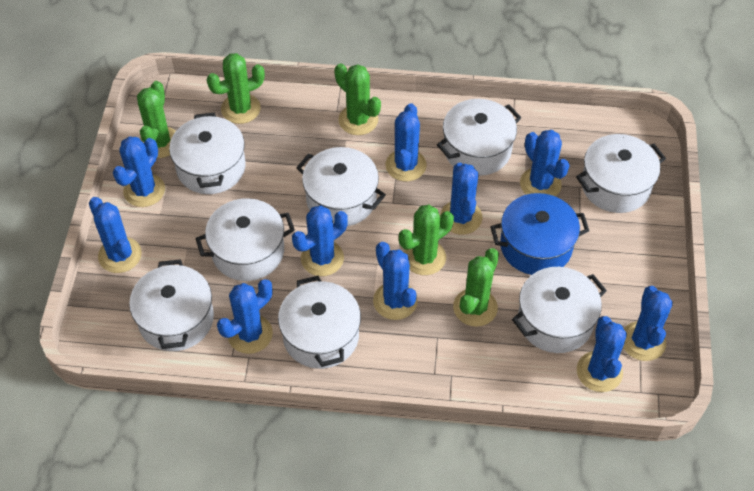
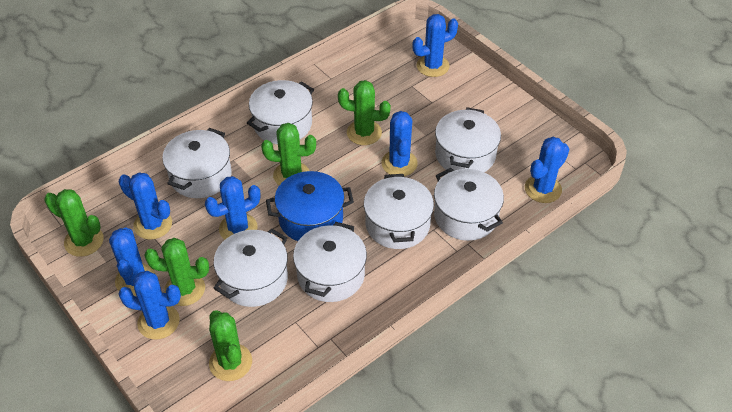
blue cactus: 10 -> 7
white pot: 8 -> 7

